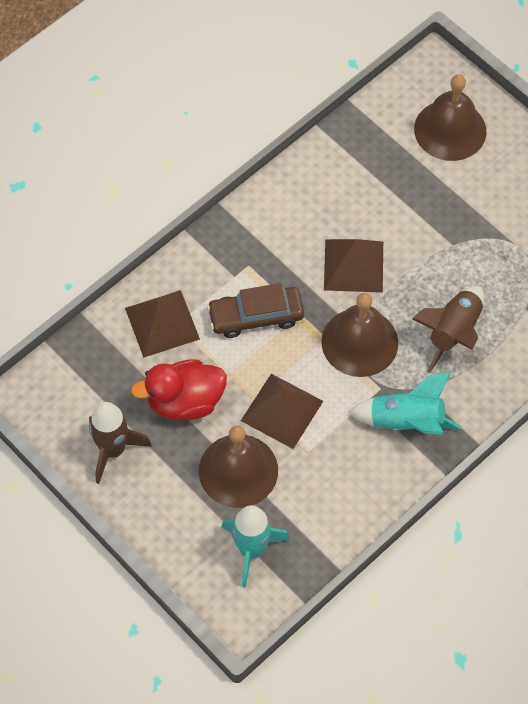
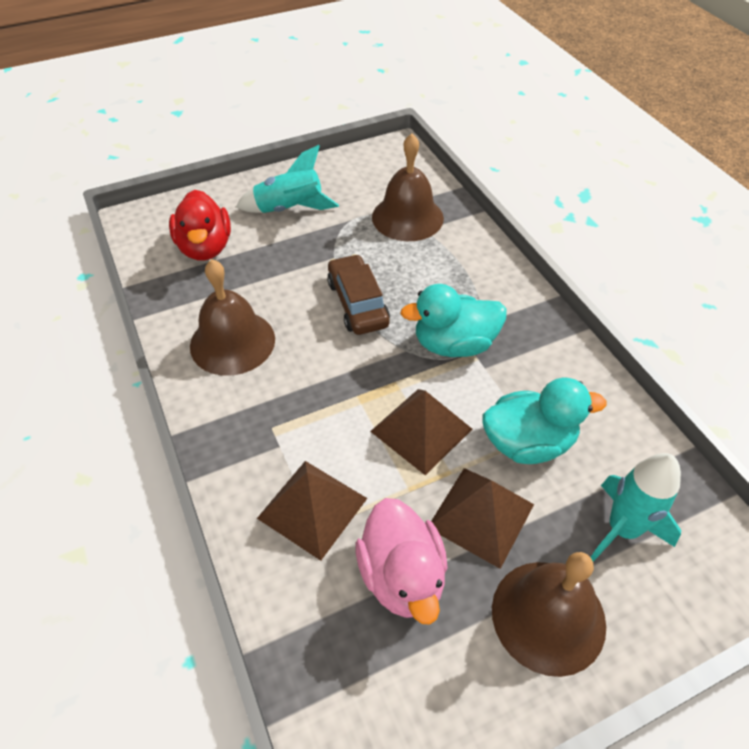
brown rocket: 2 -> 0
pink duck: 0 -> 1
turquoise duck: 0 -> 2

